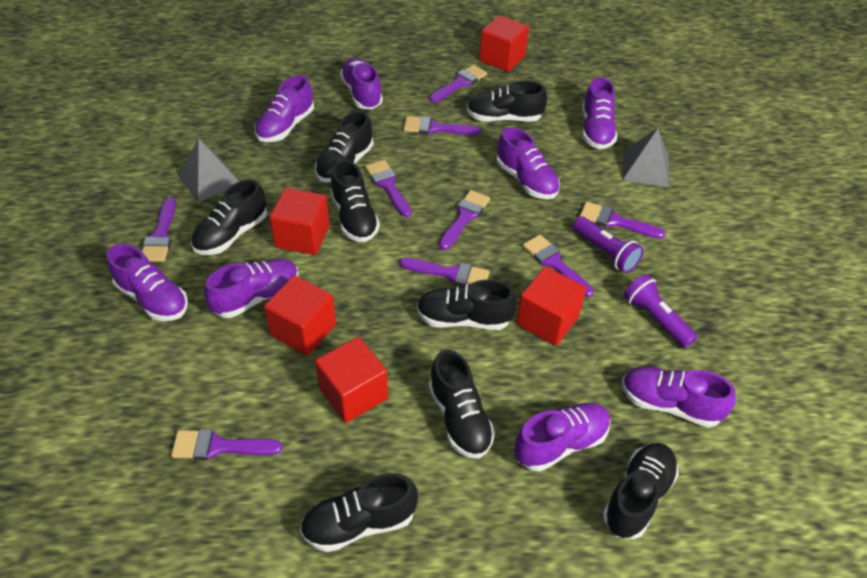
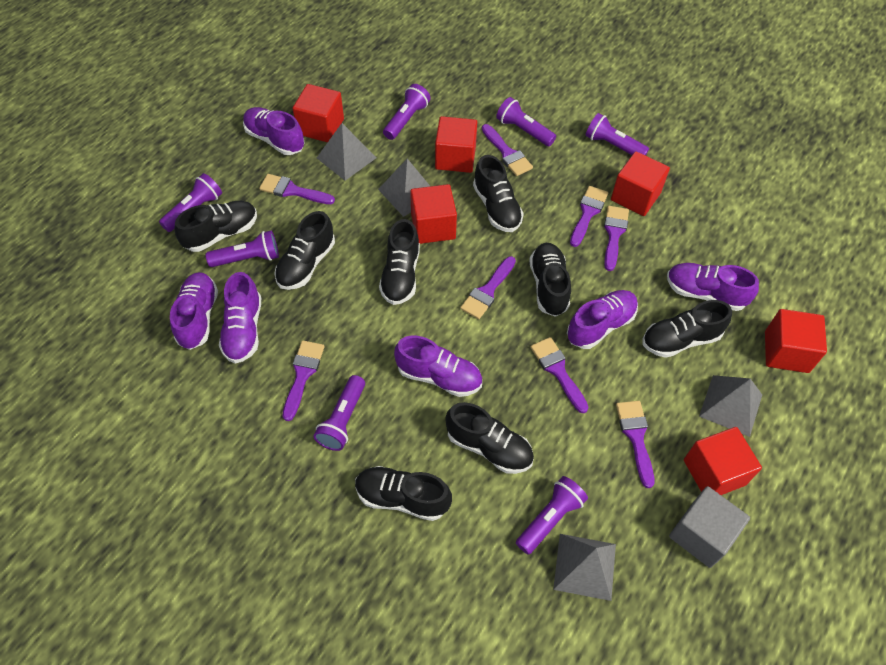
grey cube: 0 -> 1
grey pyramid: 2 -> 4
purple brush: 9 -> 8
purple flashlight: 2 -> 7
purple shoe: 8 -> 6
red cube: 5 -> 6

